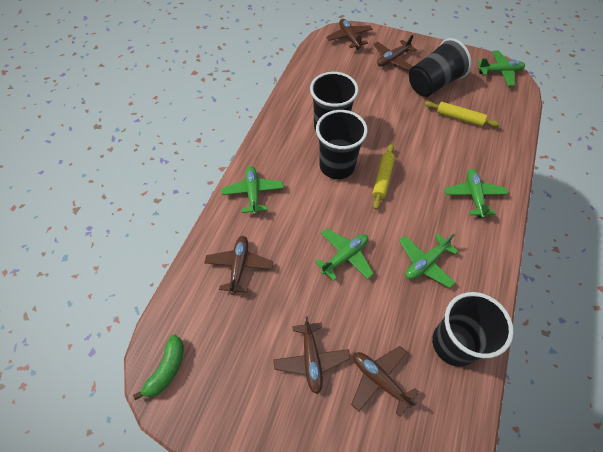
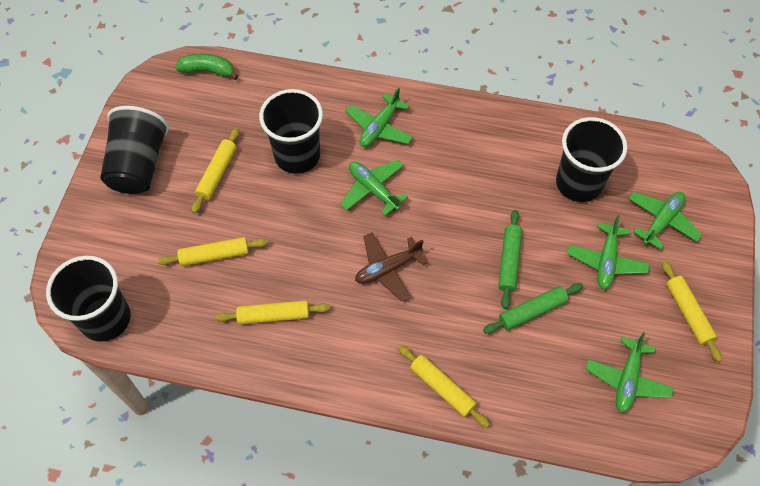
brown plane: 5 -> 1
green rolling pin: 0 -> 2
yellow rolling pin: 2 -> 5

